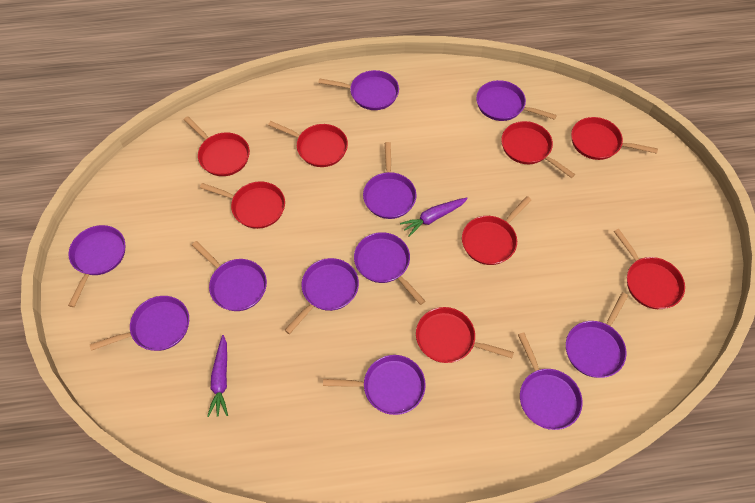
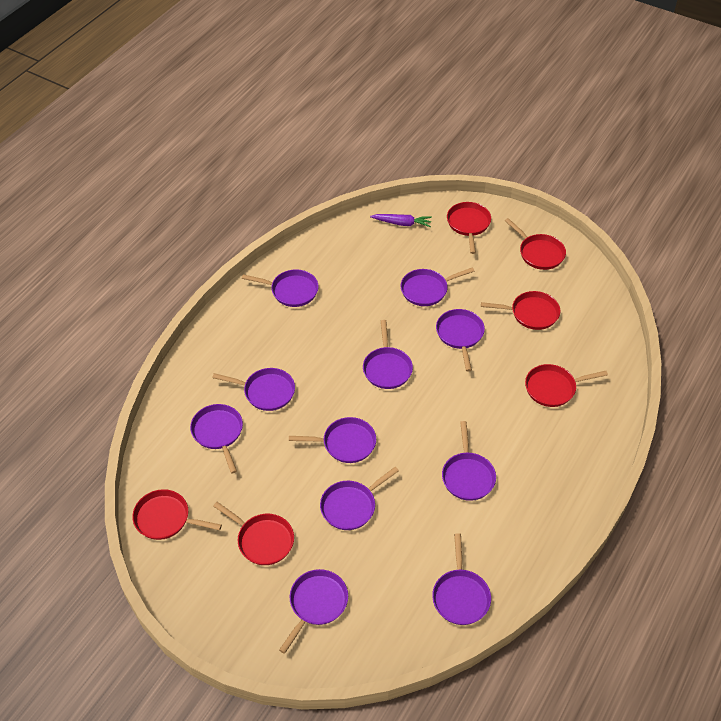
purple carrot: 2 -> 1
red pan: 8 -> 6

